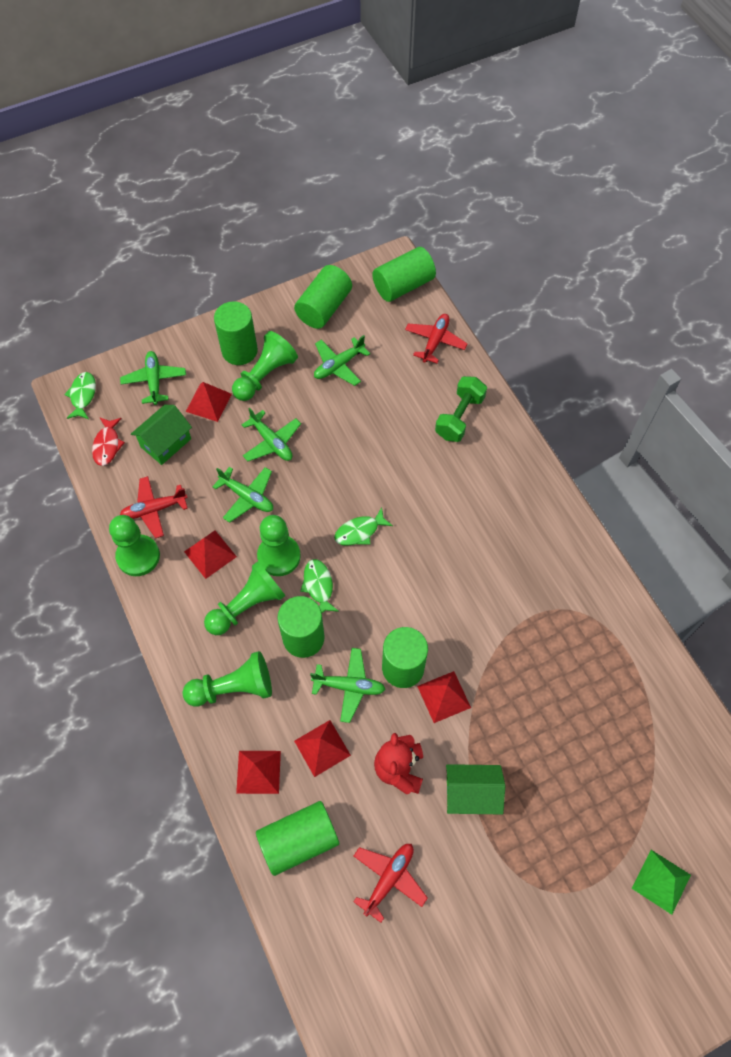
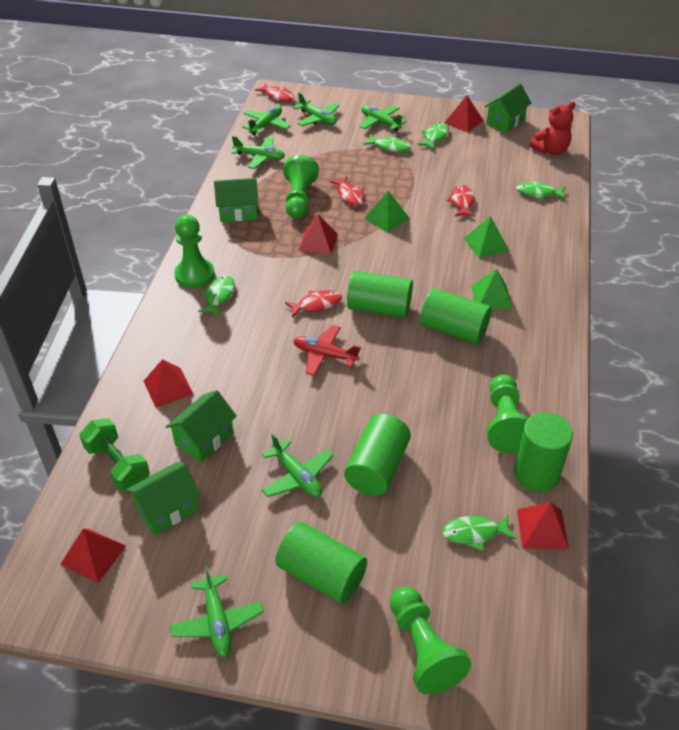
green cylinder: 6 -> 5
green fish: 3 -> 5
green house: 2 -> 4
green pawn: 5 -> 4
green plane: 5 -> 6
green pyramid: 1 -> 3
red fish: 1 -> 4
red plane: 3 -> 1

